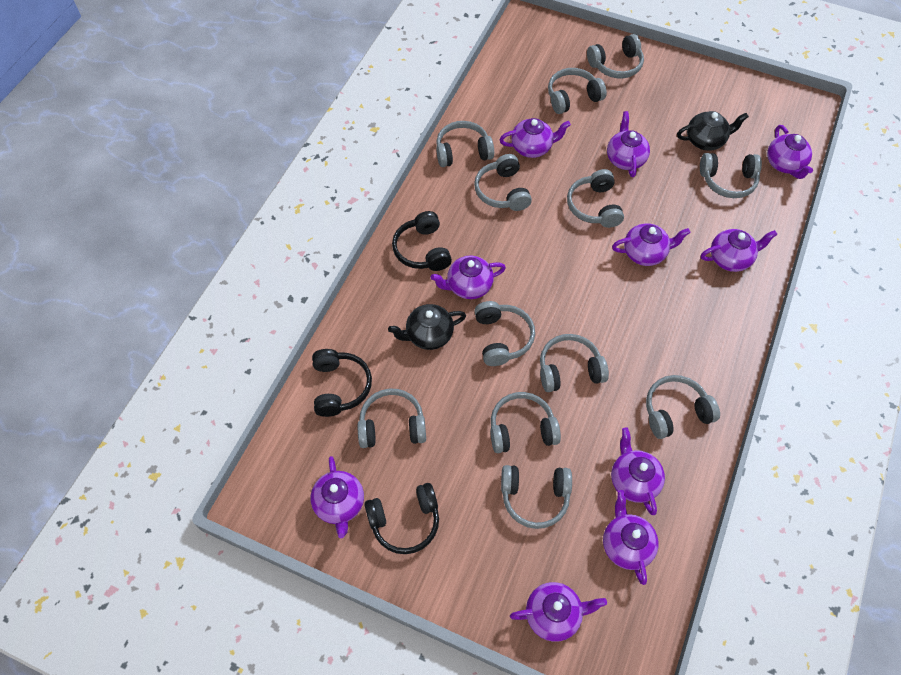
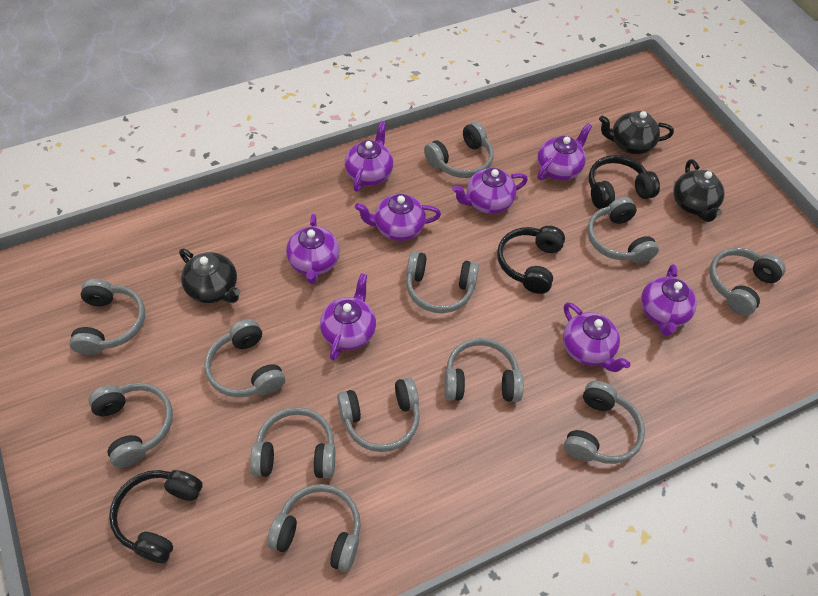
black teapot: 2 -> 3
purple teapot: 10 -> 8

